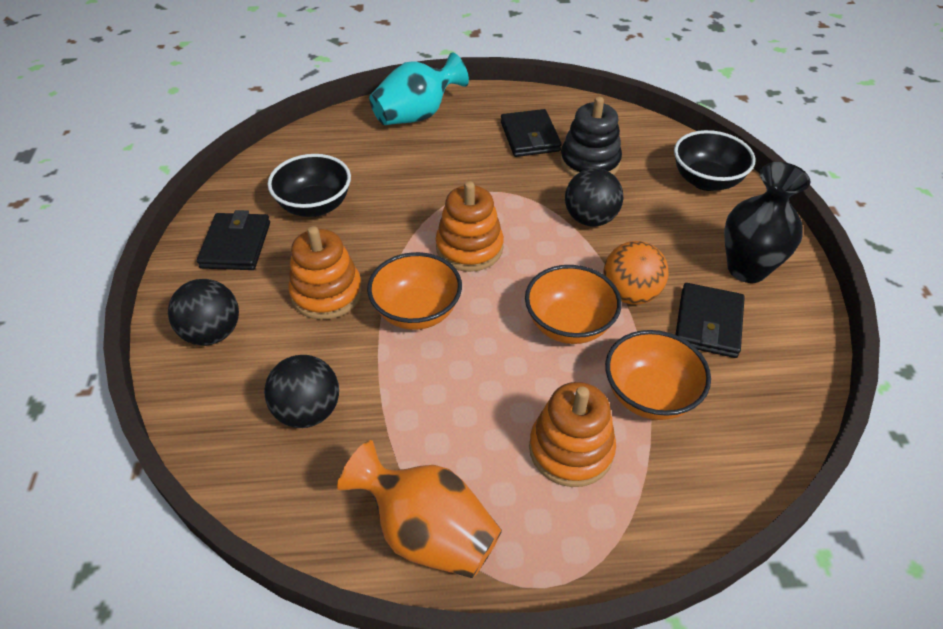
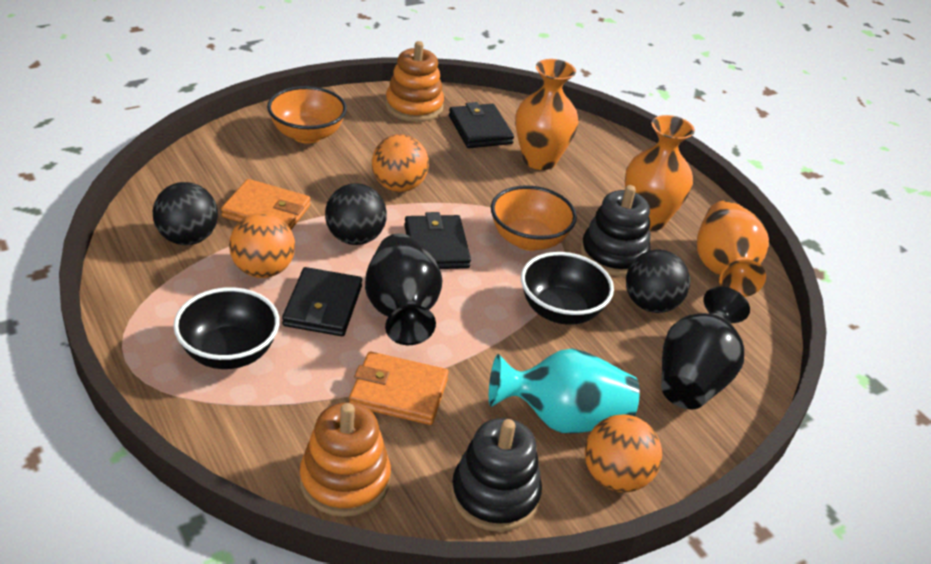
black stacking toy: 1 -> 2
black vase: 1 -> 2
orange ball: 1 -> 3
orange bowl: 3 -> 2
orange stacking toy: 3 -> 2
orange vase: 1 -> 3
orange wallet: 0 -> 2

